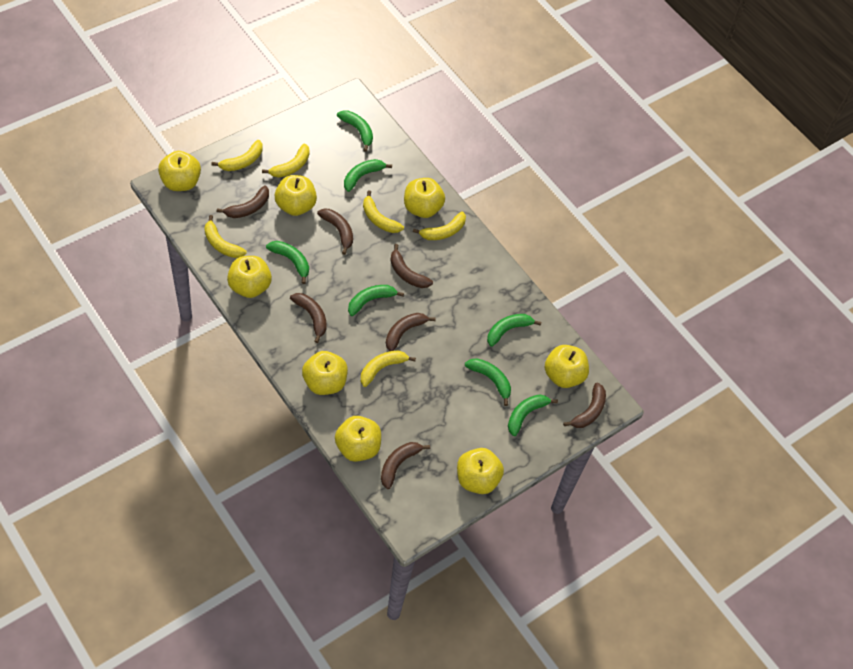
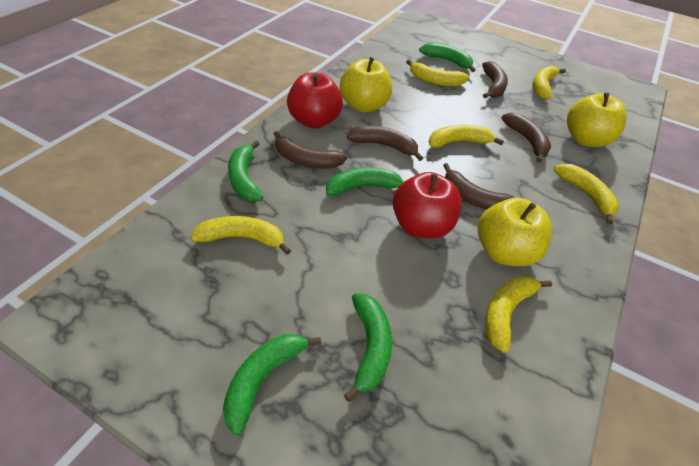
brown banana: 7 -> 5
green banana: 7 -> 5
red apple: 0 -> 2
yellow apple: 8 -> 3

